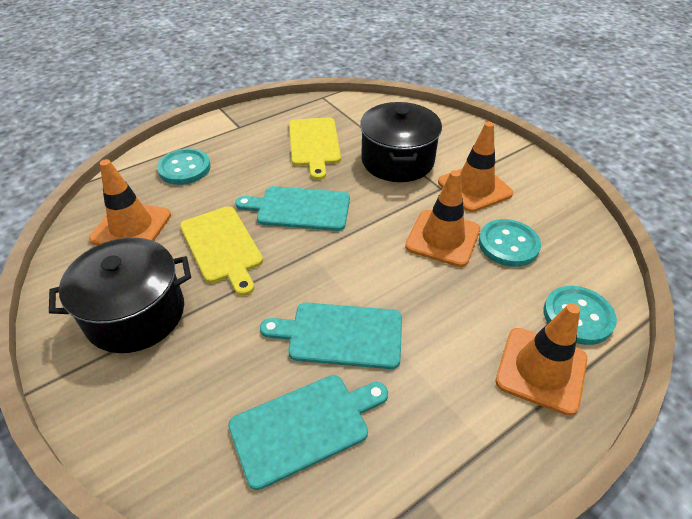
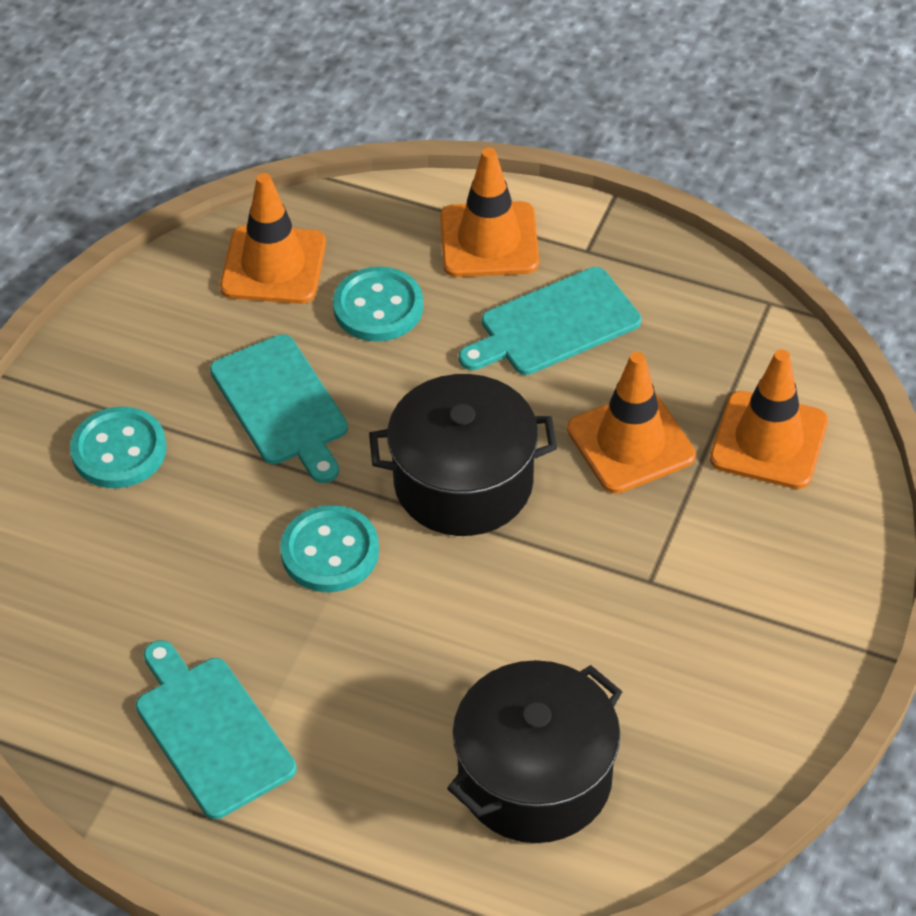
yellow cutting board: 2 -> 0

